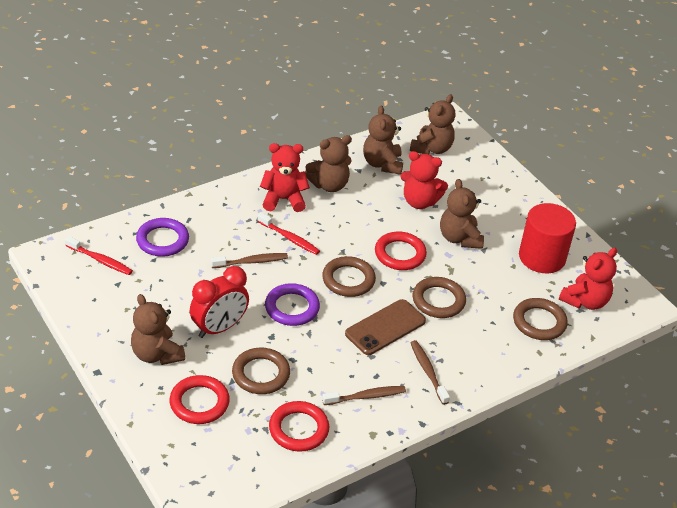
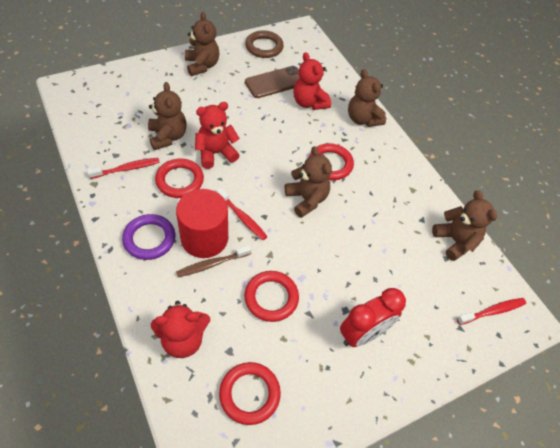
brown ring: 4 -> 1
brown toothbrush: 3 -> 1
purple ring: 2 -> 1
red ring: 3 -> 4
red toothbrush: 2 -> 3

